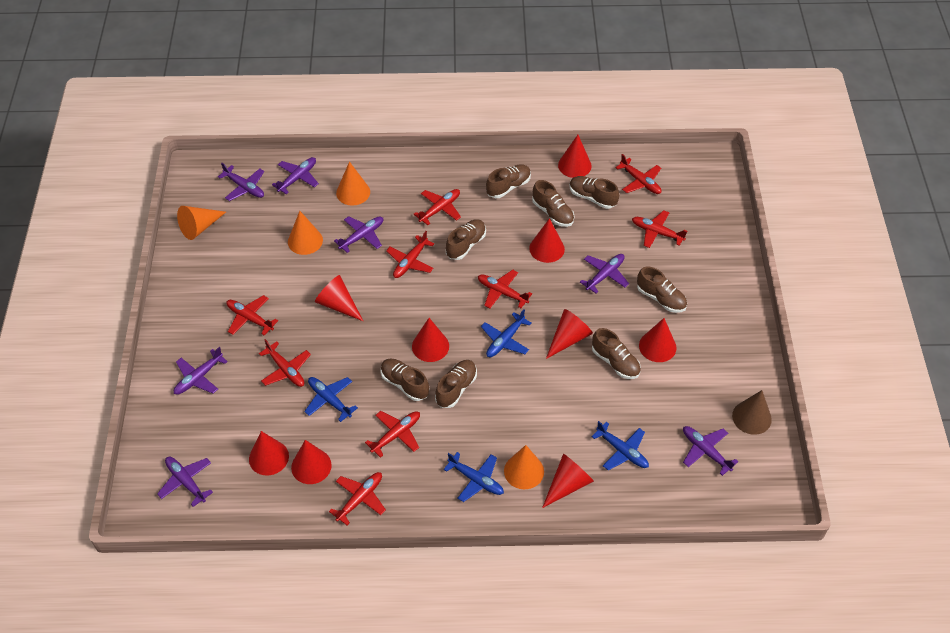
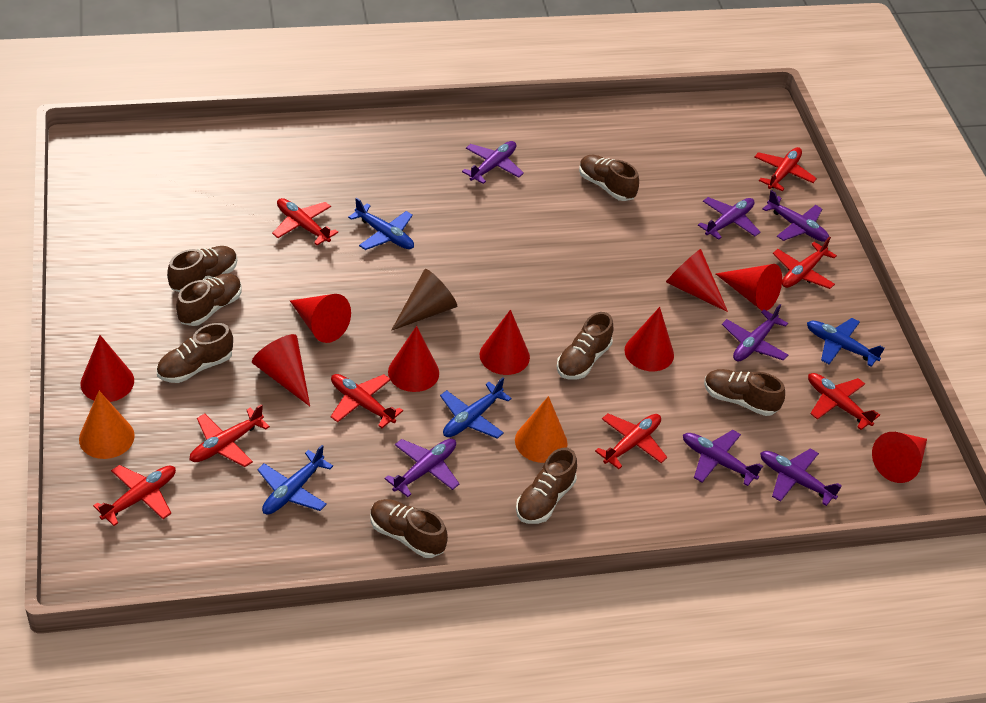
orange cone: 4 -> 2
red plane: 9 -> 8

